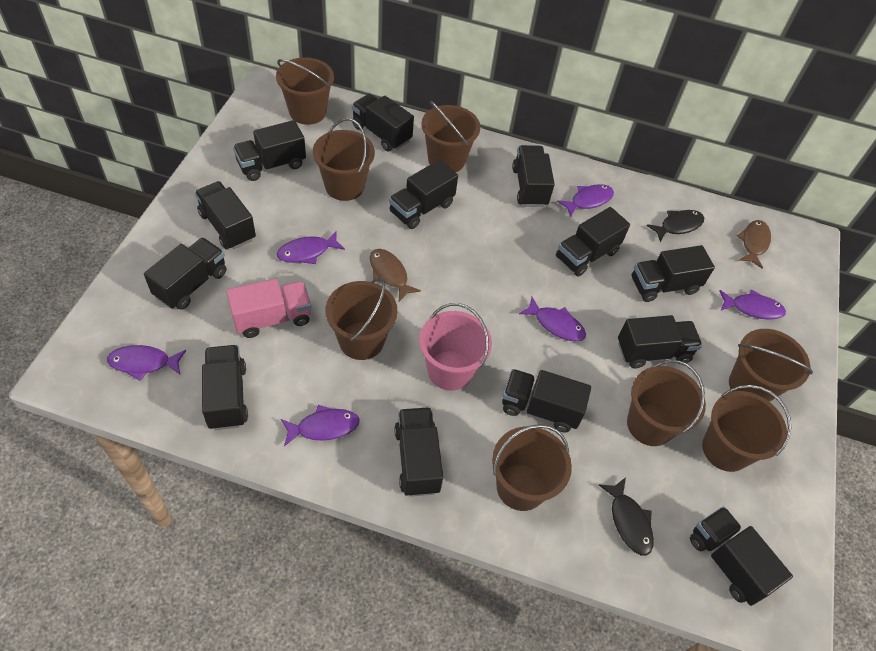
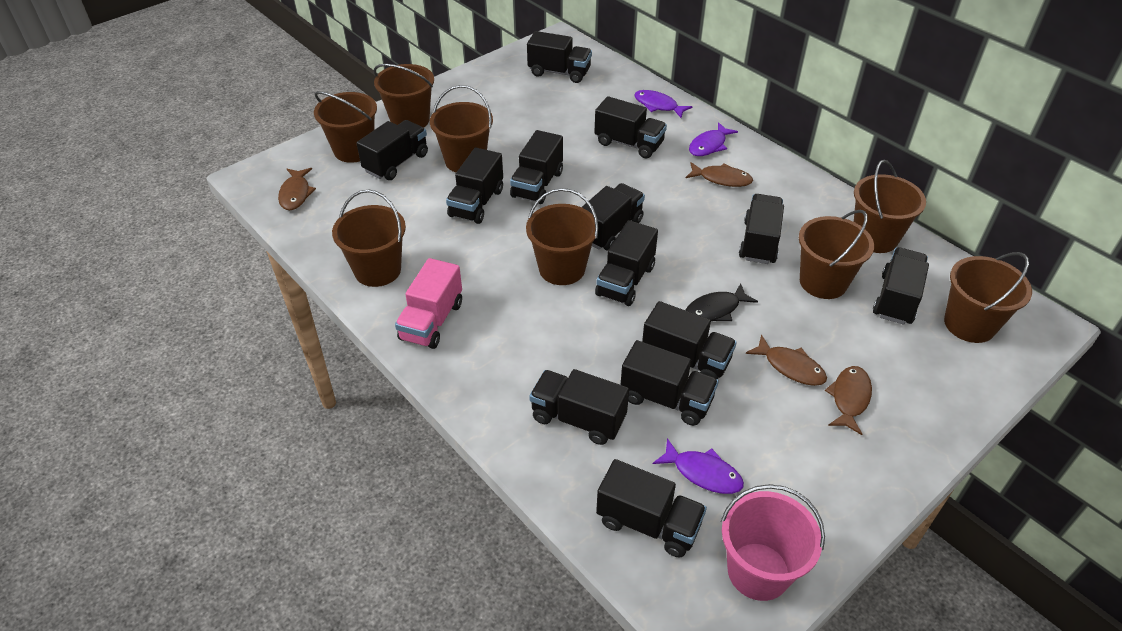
black fish: 2 -> 1
brown fish: 2 -> 4
purple fish: 6 -> 3

